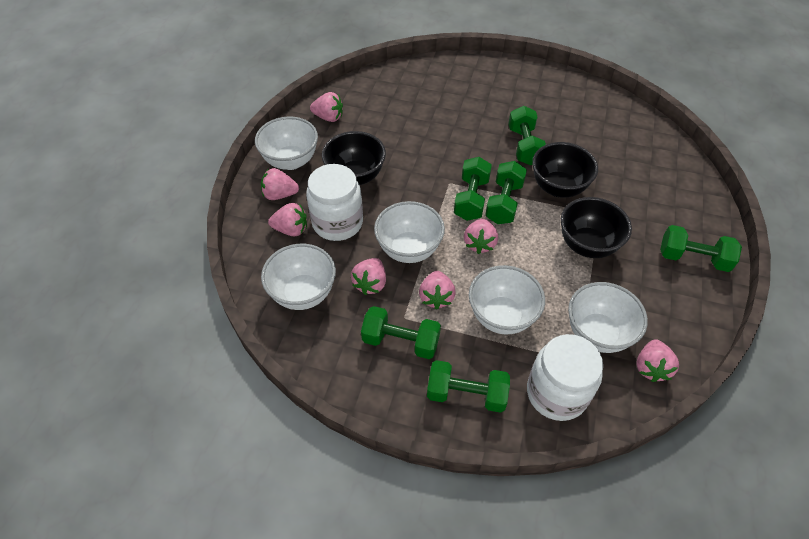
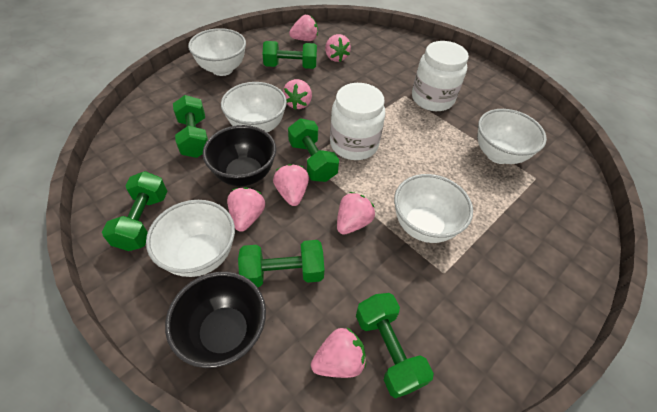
black bowl: 3 -> 2

